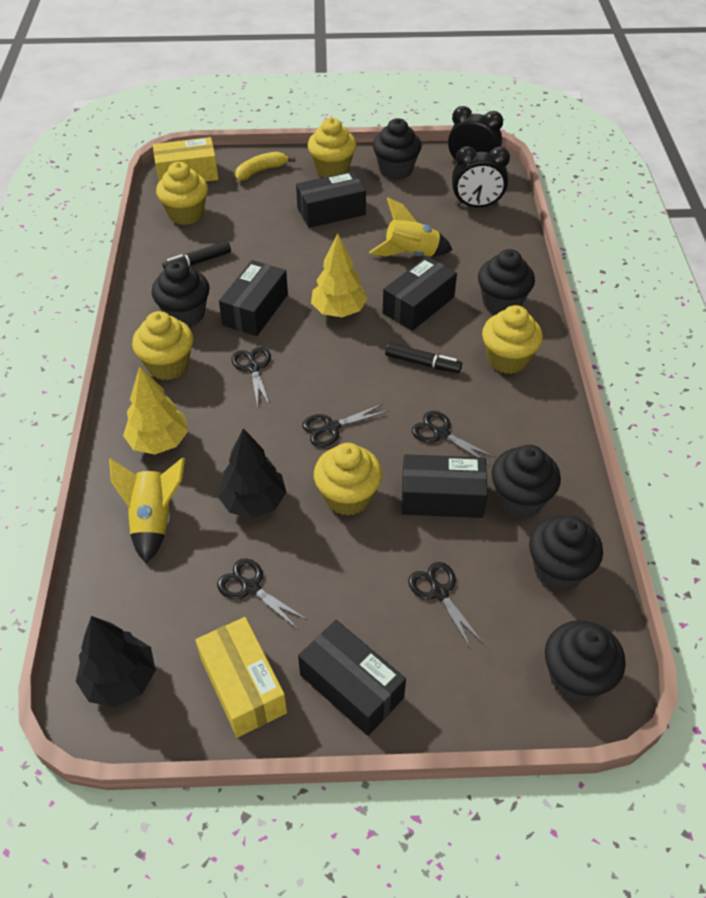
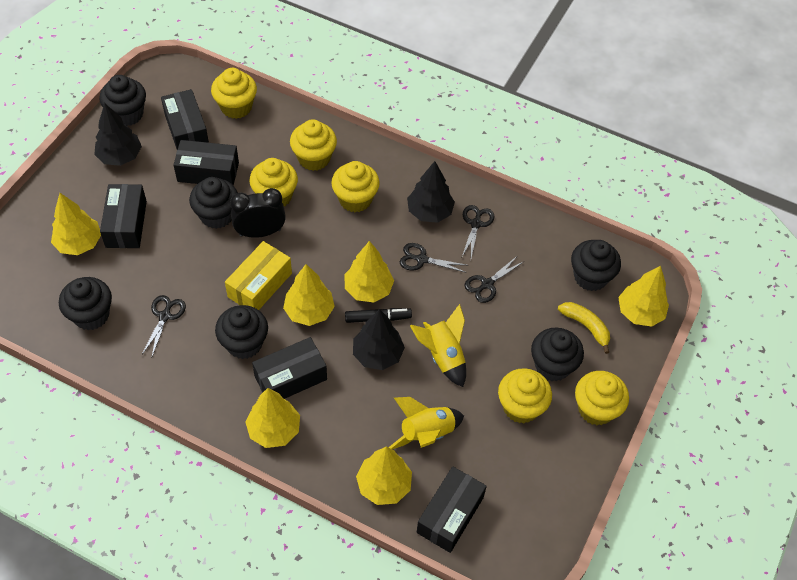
black clock: 2 -> 1
black marker: 2 -> 1
black scissors: 5 -> 4
black tree: 2 -> 3
yellow box: 2 -> 1
yellow cupcake: 5 -> 6
yellow tree: 2 -> 6

